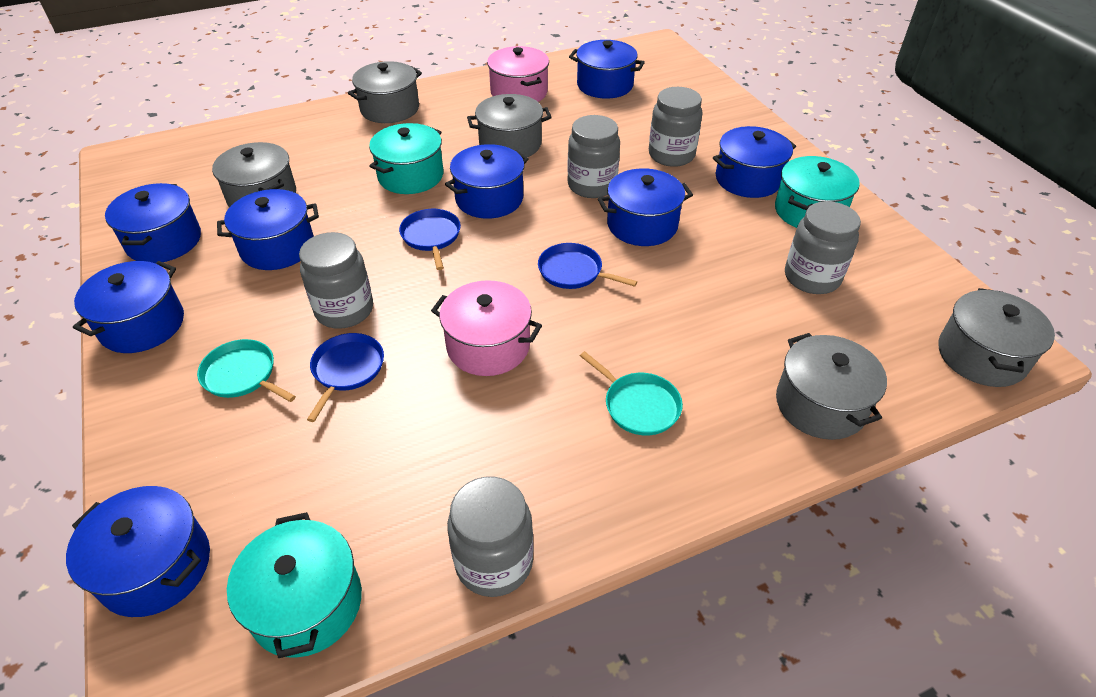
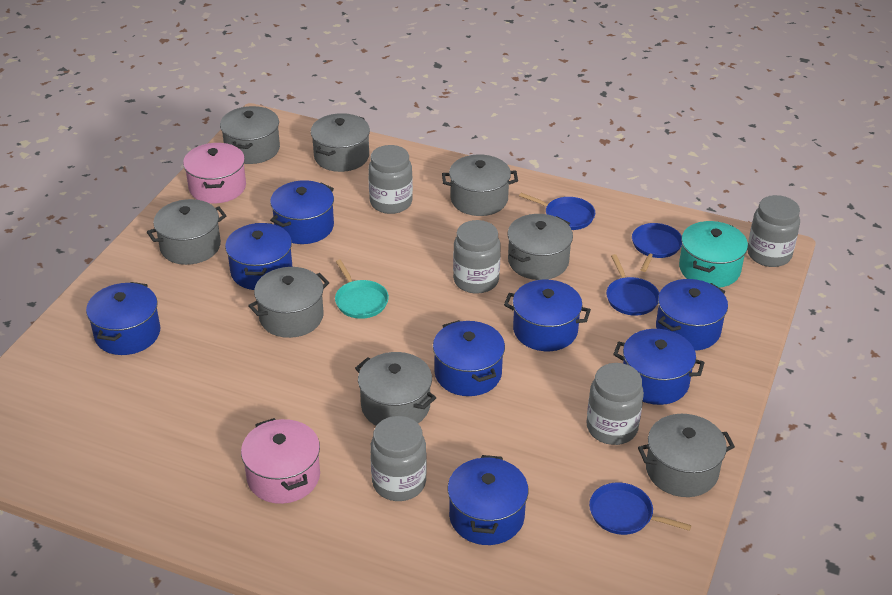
blue pan: 3 -> 4
grey pot: 5 -> 8
turquoise pan: 2 -> 1
turquoise pot: 3 -> 1

